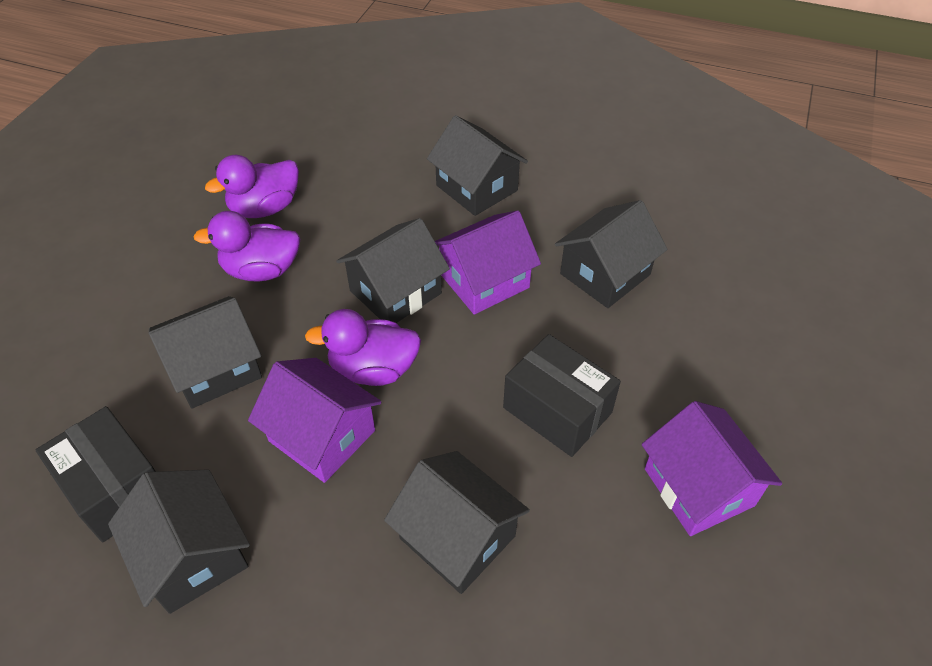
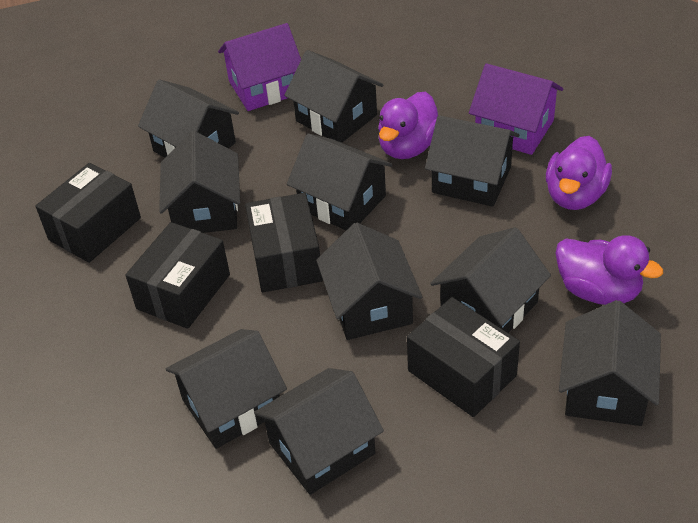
black box: 2 -> 4
black house: 6 -> 10
purple house: 3 -> 2

